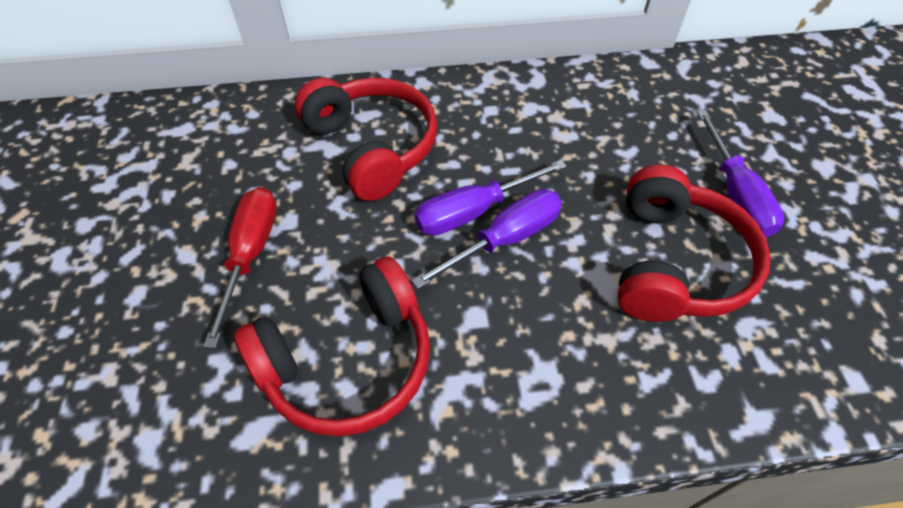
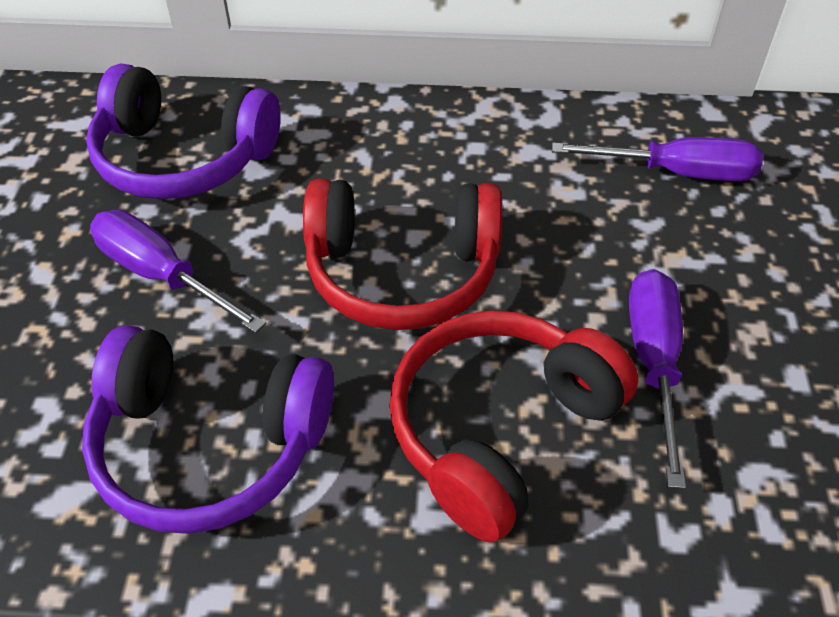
purple headphones: 0 -> 2
red headphones: 3 -> 2
red screwdriver: 1 -> 0

